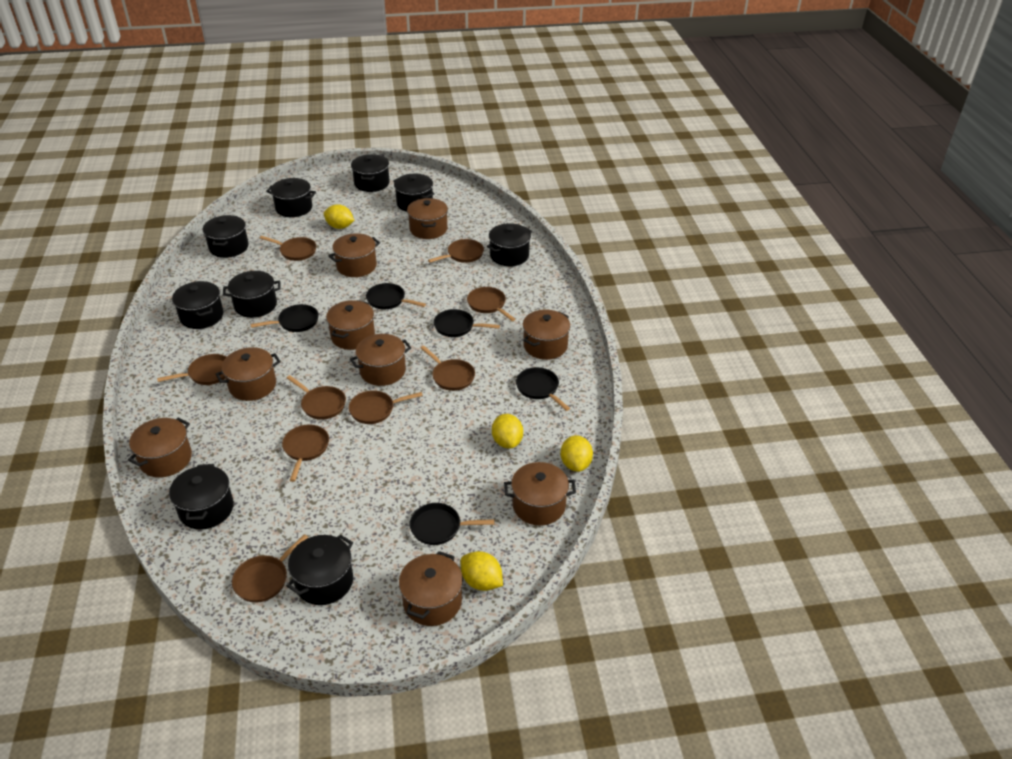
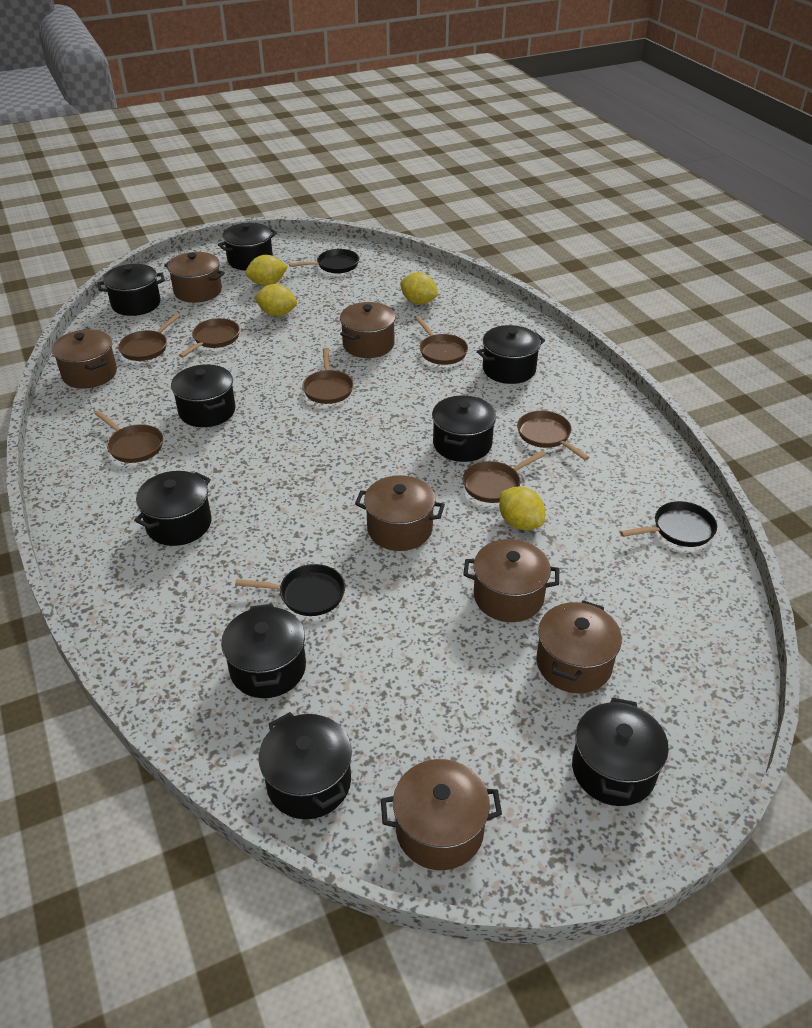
black pan: 5 -> 3
brown pan: 9 -> 7
brown pot: 9 -> 7

